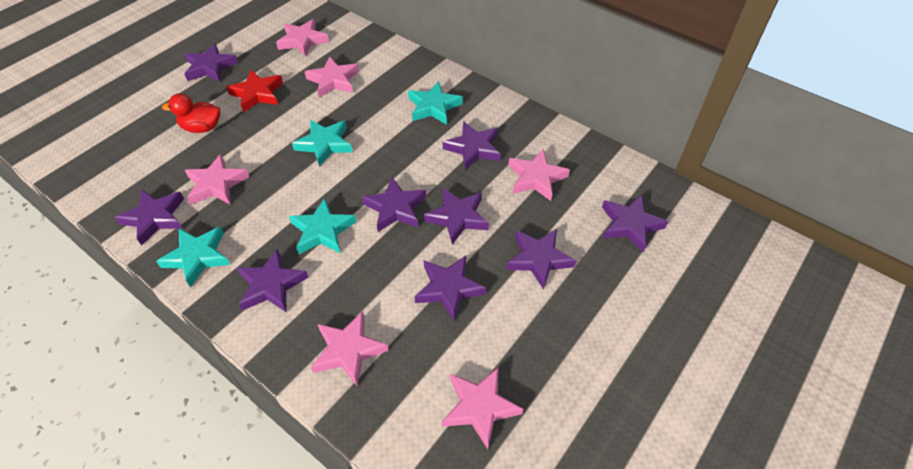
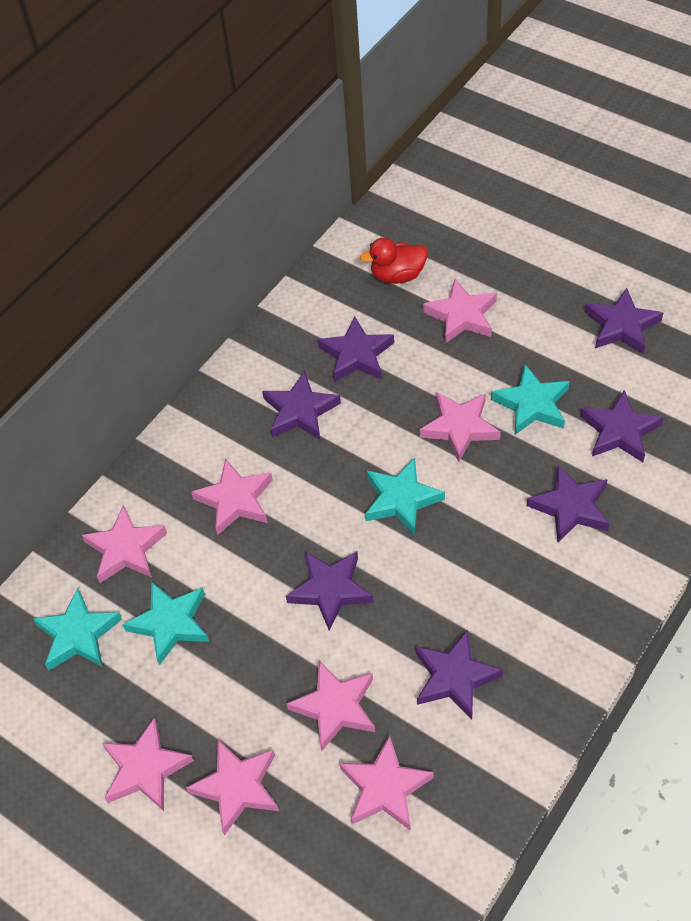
pink star: 6 -> 8
purple star: 9 -> 7
red star: 1 -> 0

